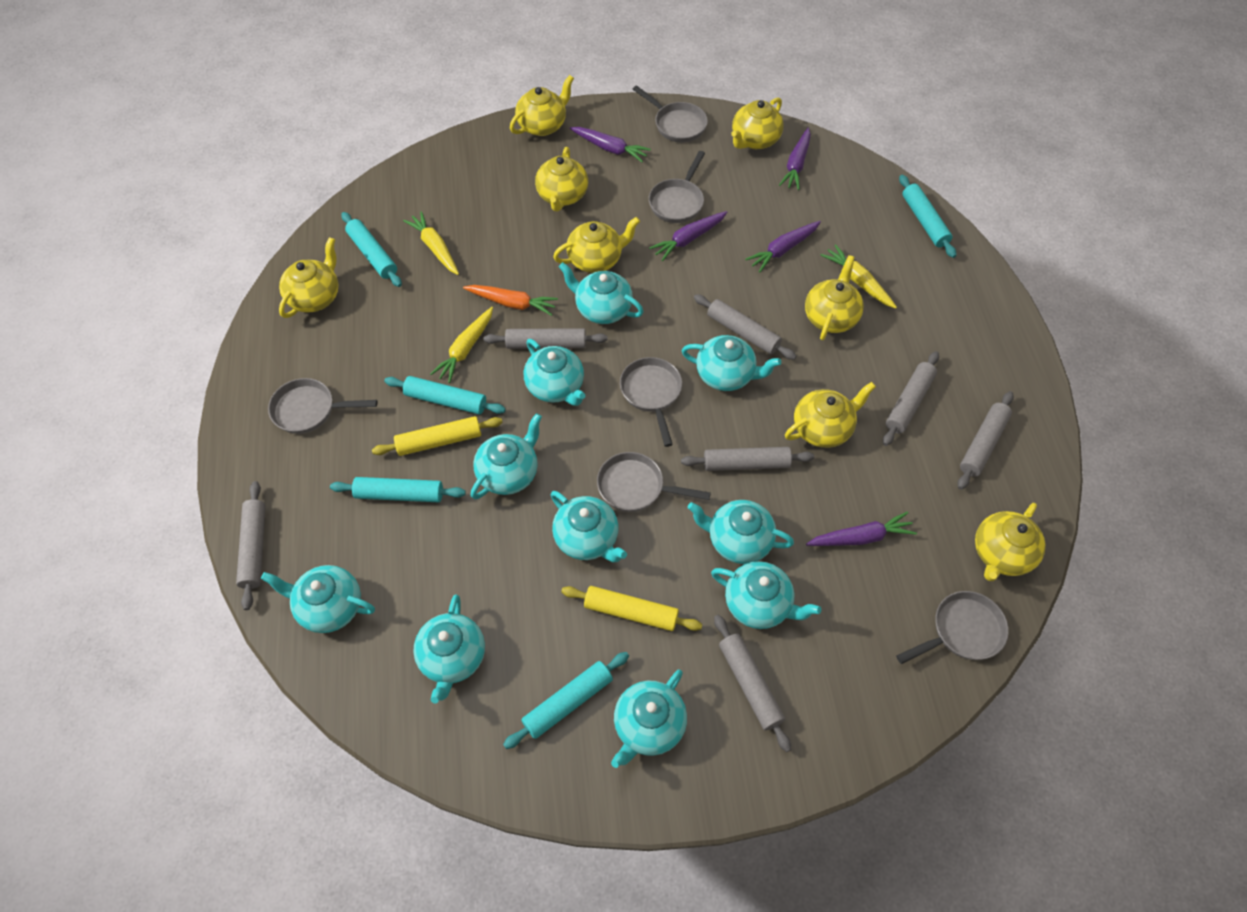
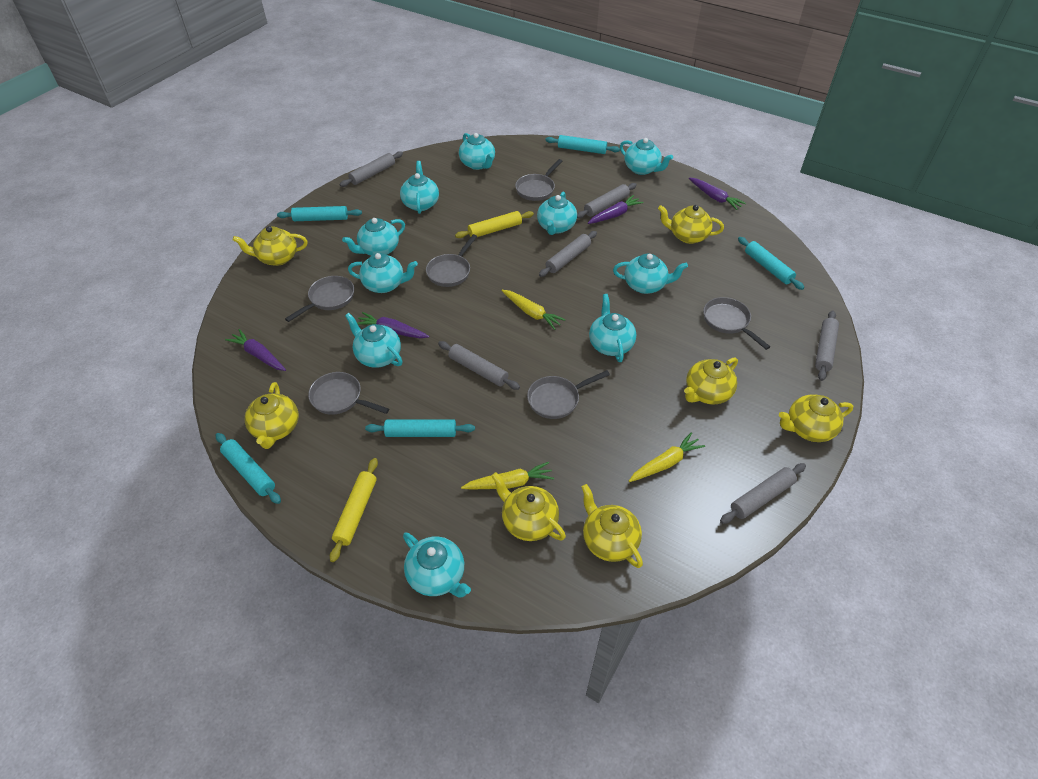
grey rolling pin: 7 -> 6
orange carrot: 1 -> 0
purple carrot: 5 -> 4
yellow teapot: 8 -> 7

